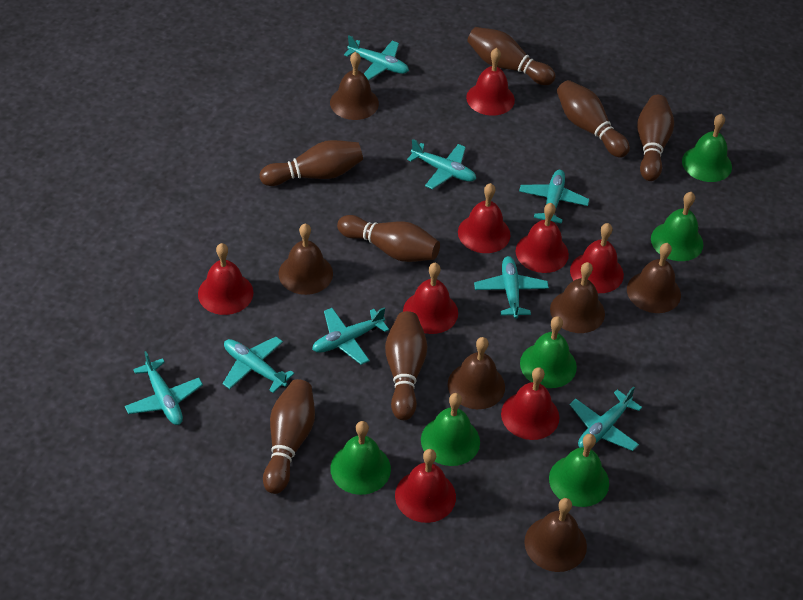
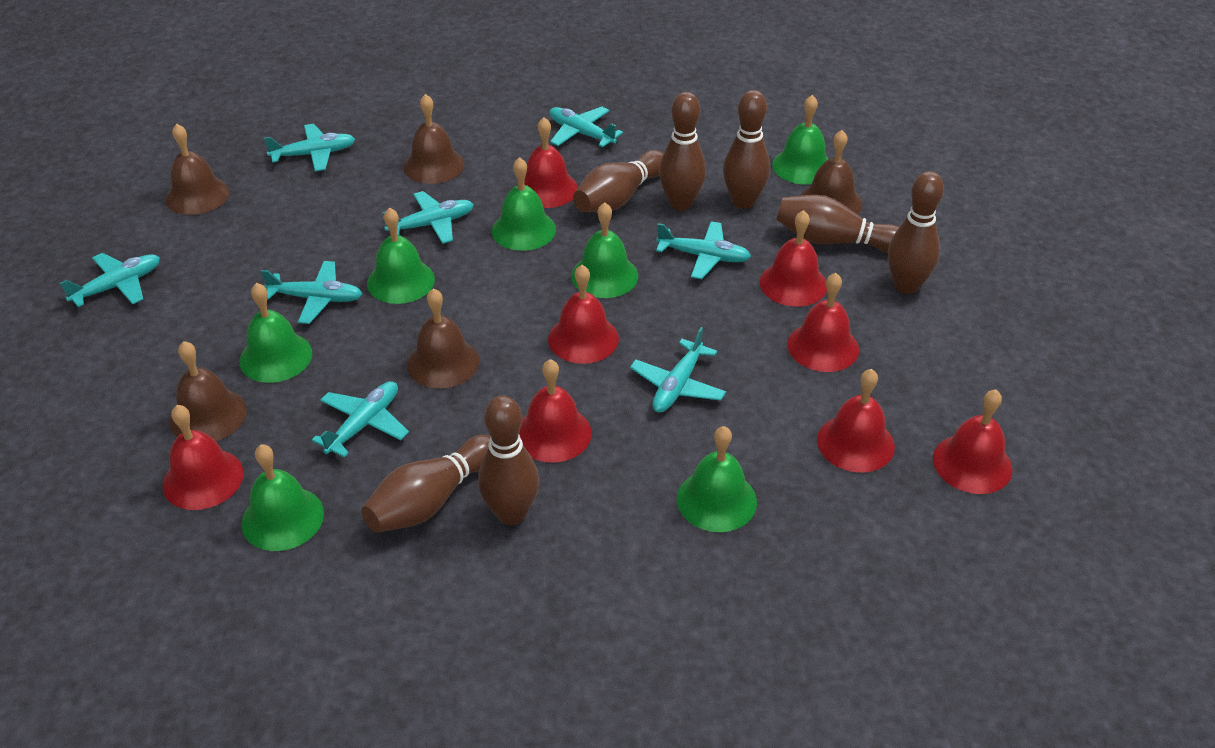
brown bell: 6 -> 5
green bell: 6 -> 7

